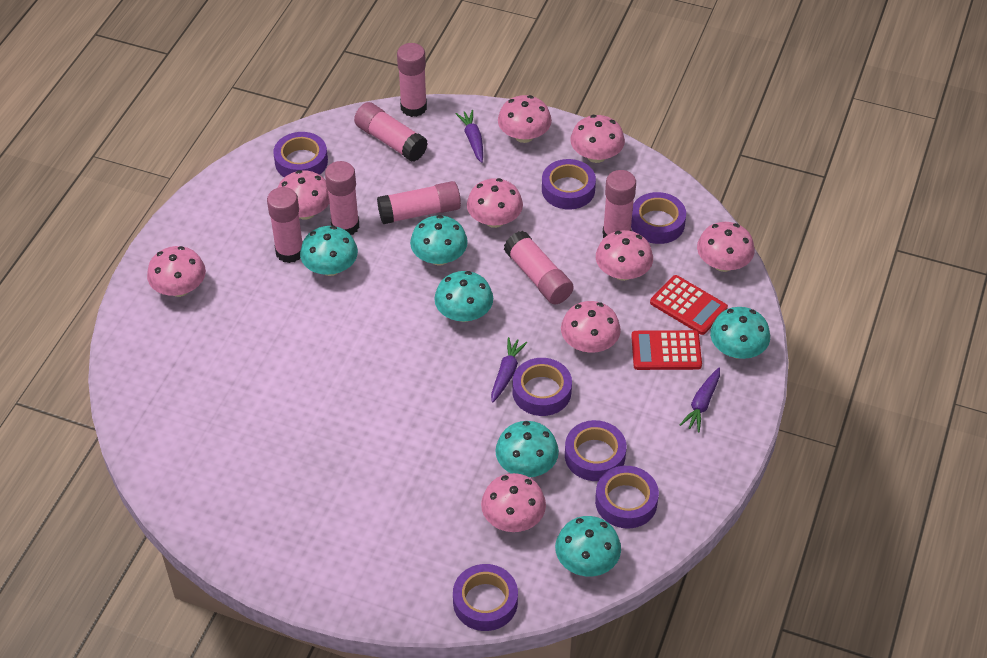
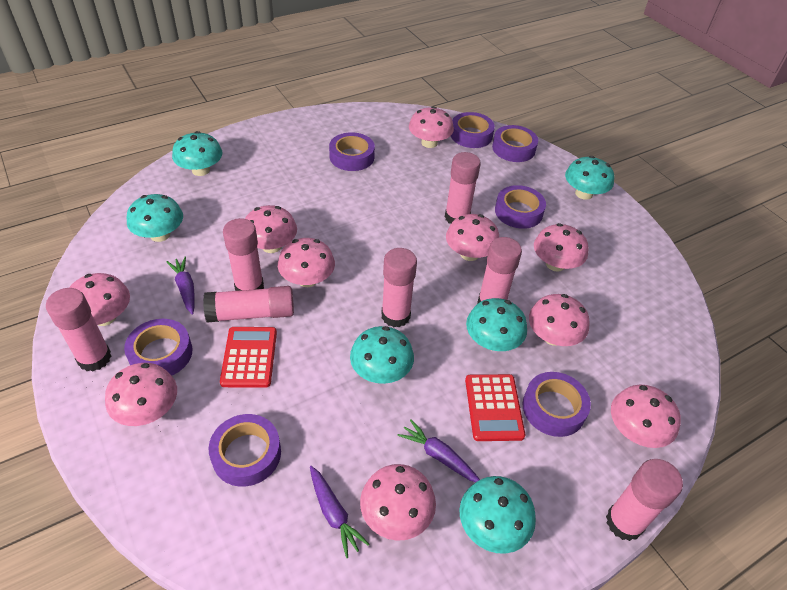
pink mushroom: 9 -> 10

